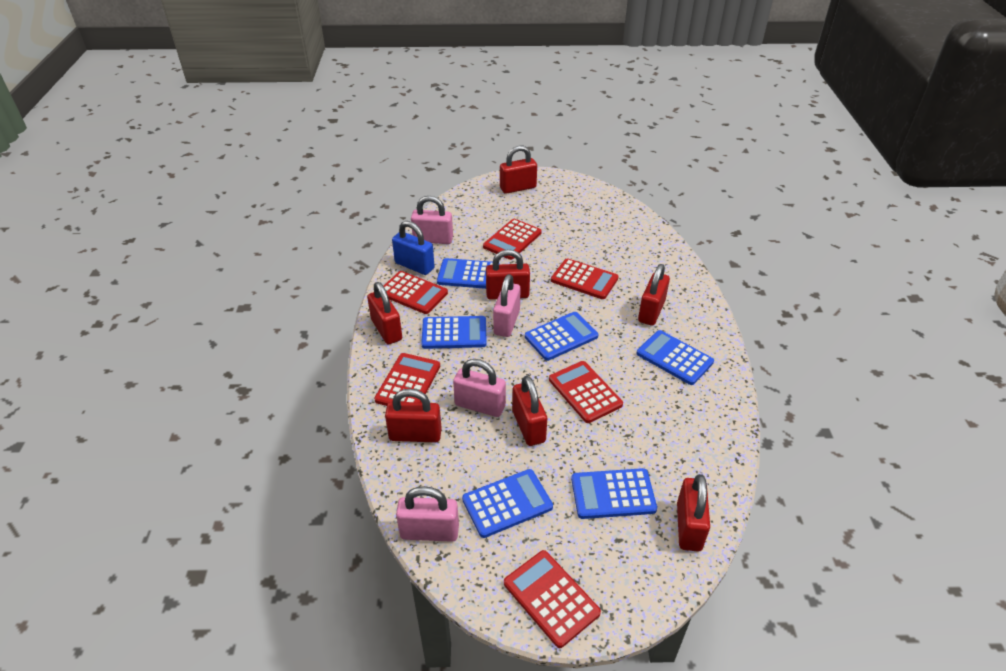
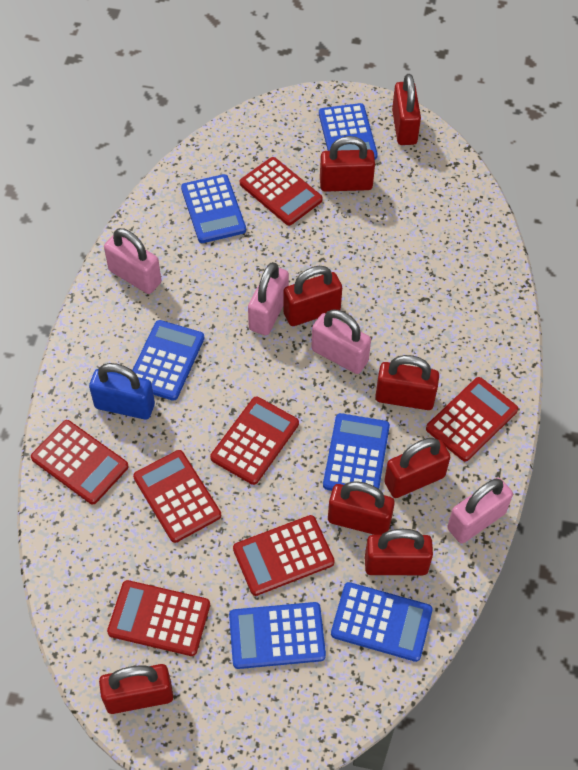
red calculator: 6 -> 7
red padlock: 7 -> 8

